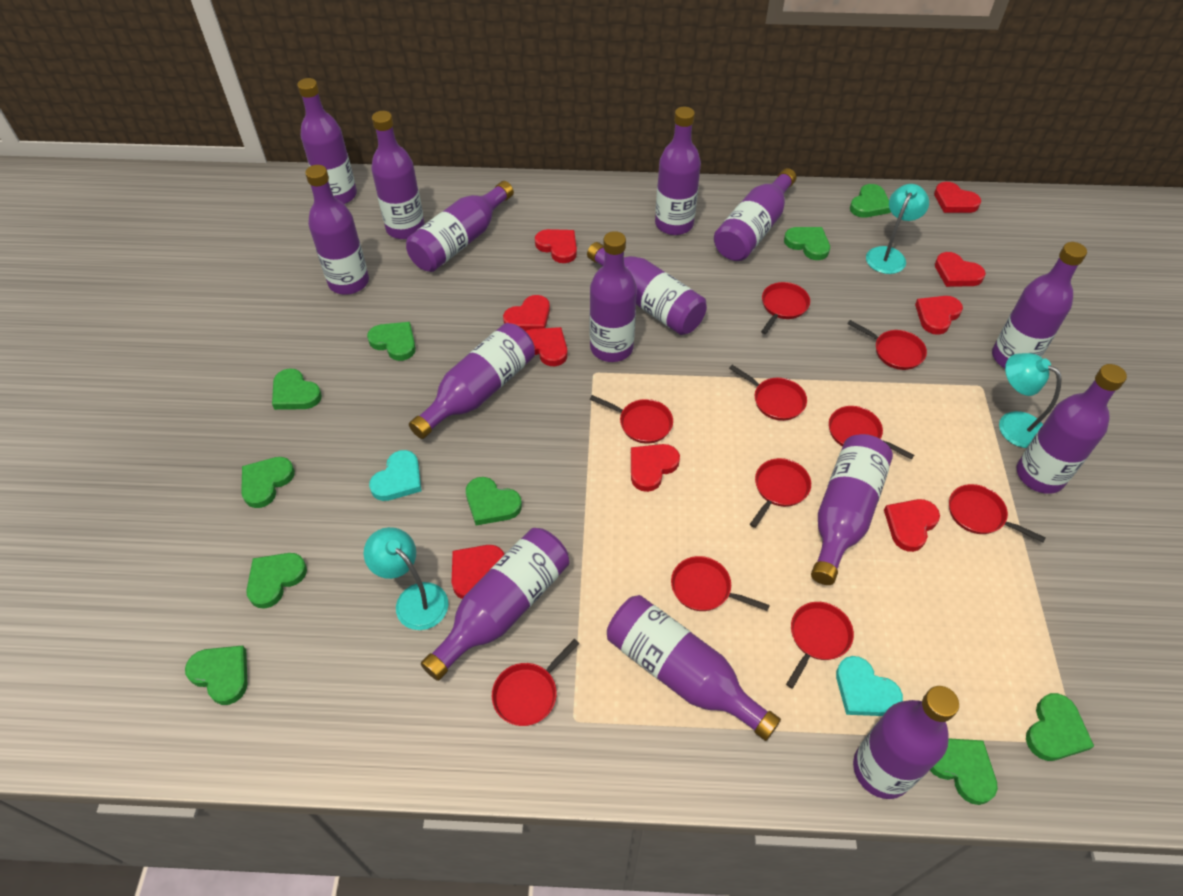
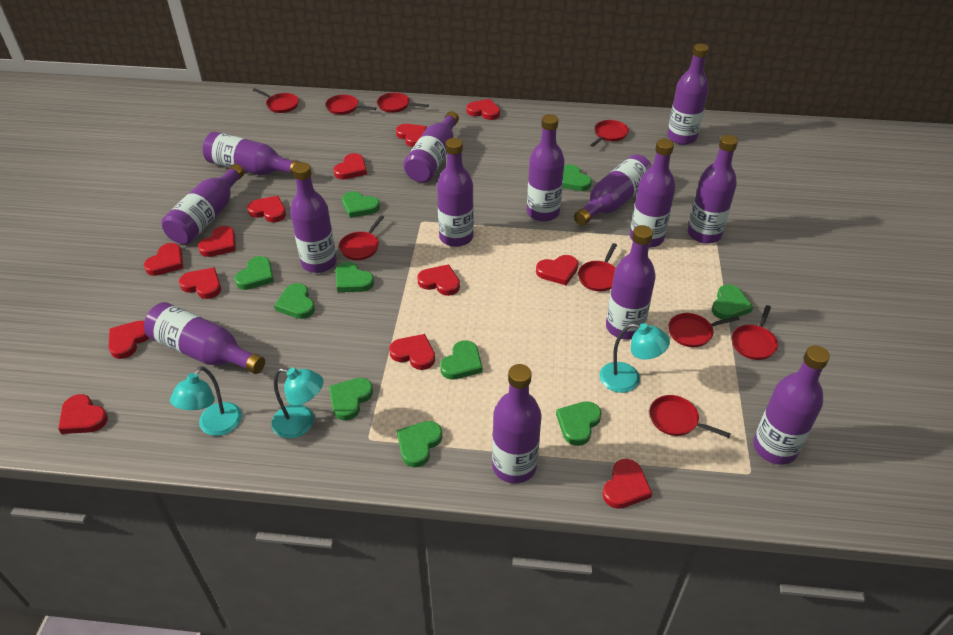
purple bottle: 15 -> 14
red heart: 9 -> 13
red pan: 10 -> 9
turquoise heart: 2 -> 0

